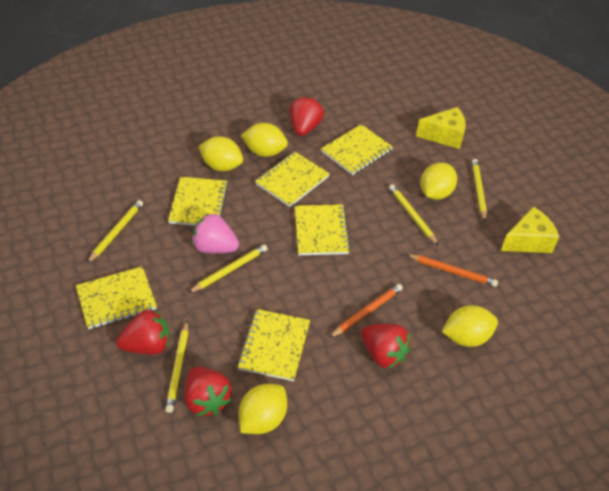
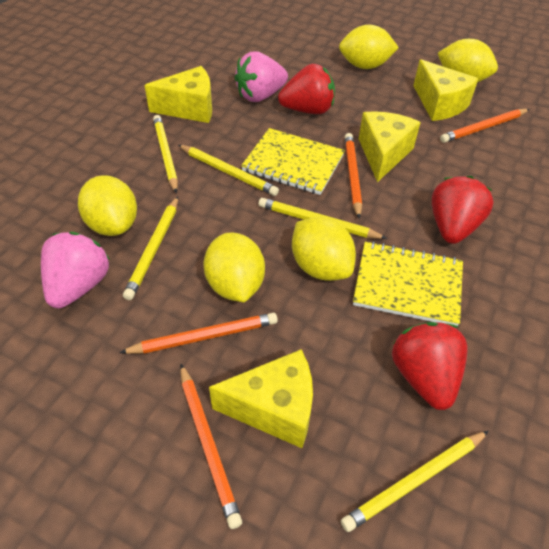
orange pencil: 2 -> 4
pink strawberry: 1 -> 2
red strawberry: 4 -> 3
yellow cheese: 2 -> 4
yellow notebook: 6 -> 2

